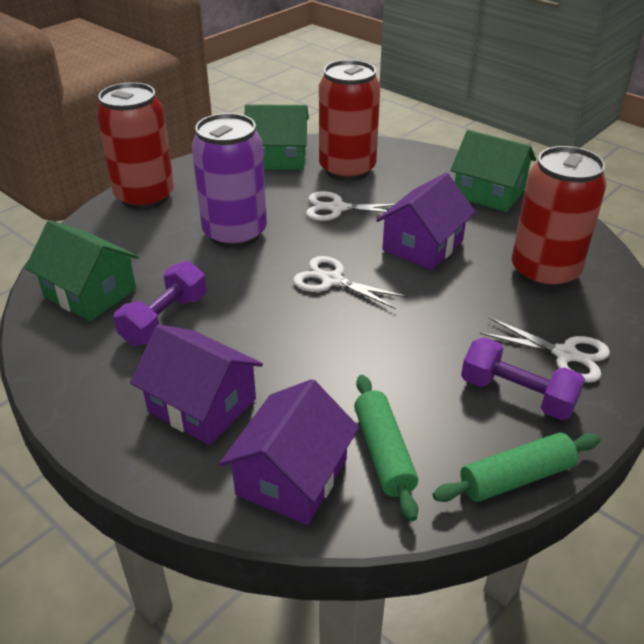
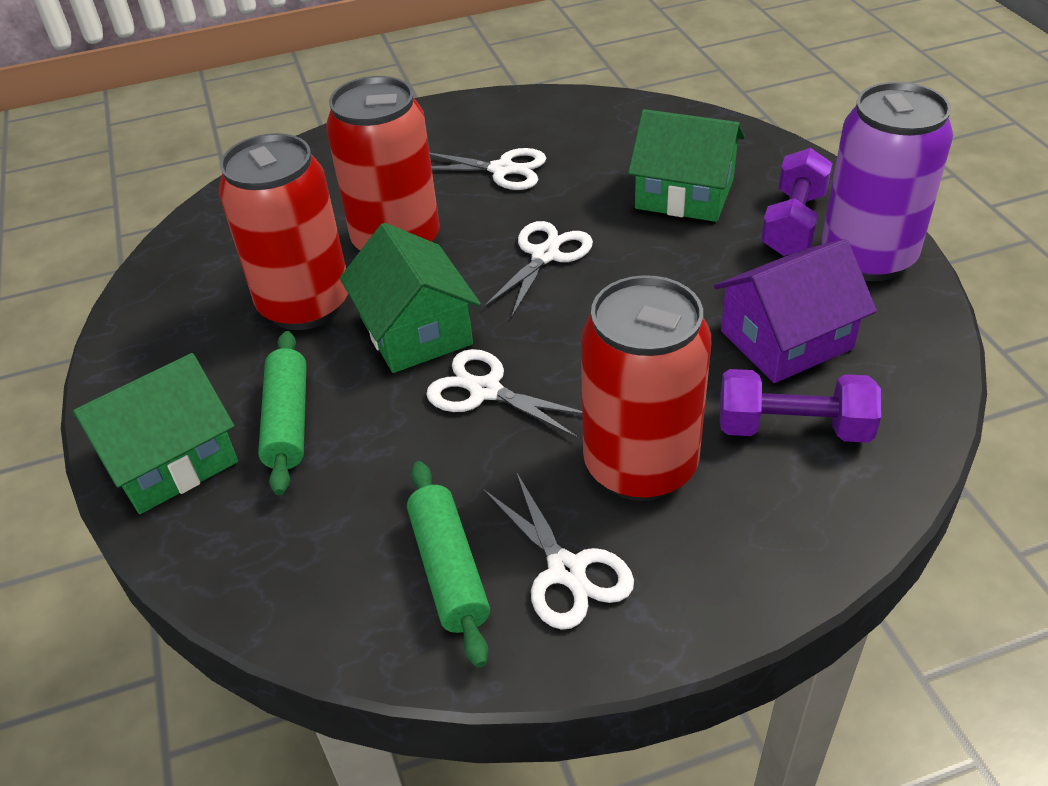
purple house: 3 -> 1
white scissors: 3 -> 4

